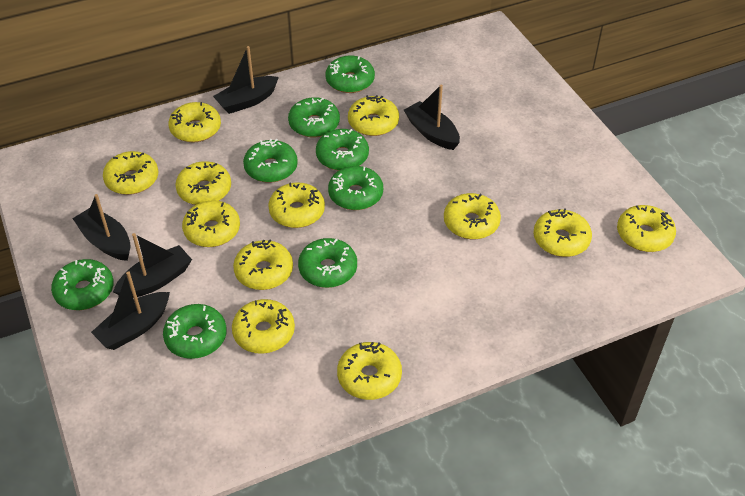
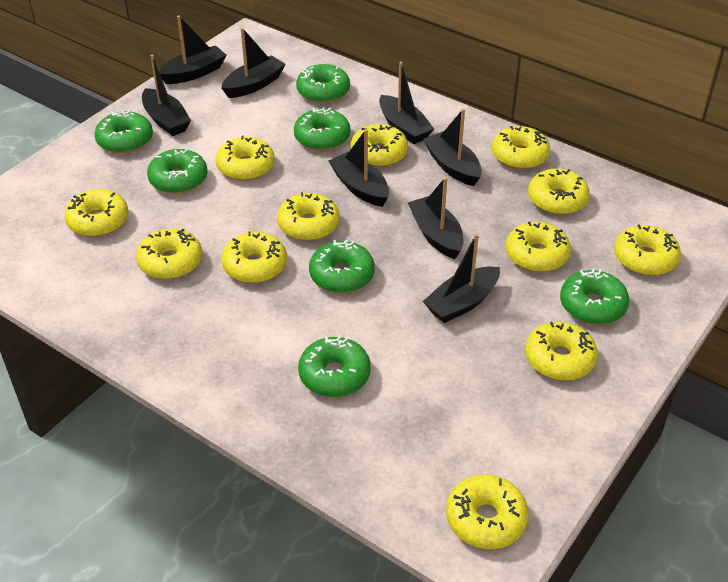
black boat: 5 -> 8
green donut: 8 -> 7

